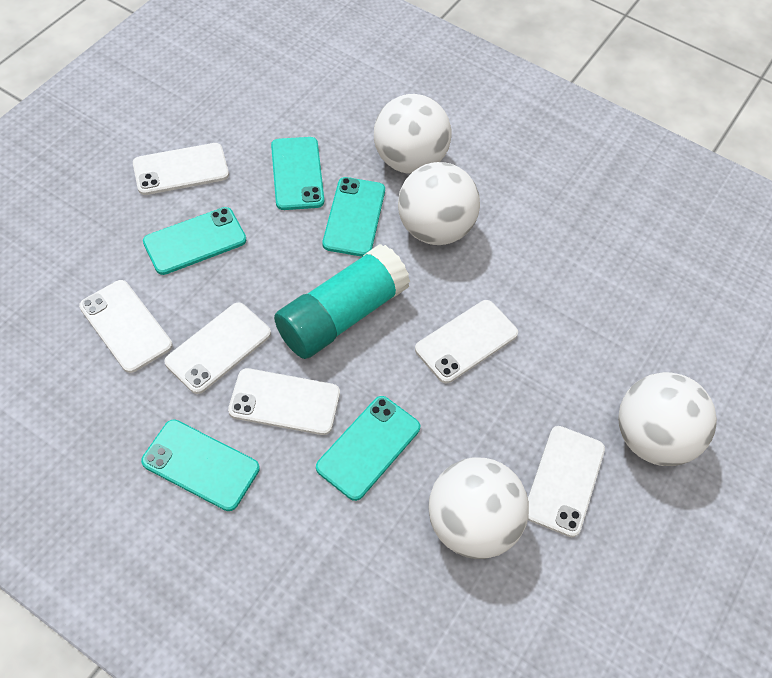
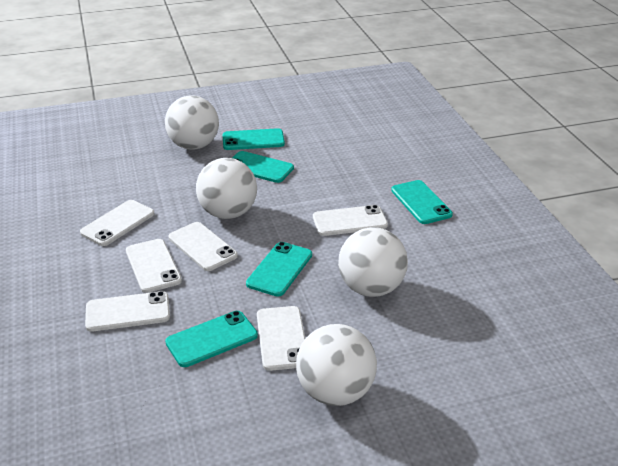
turquoise glue stick: 1 -> 0

